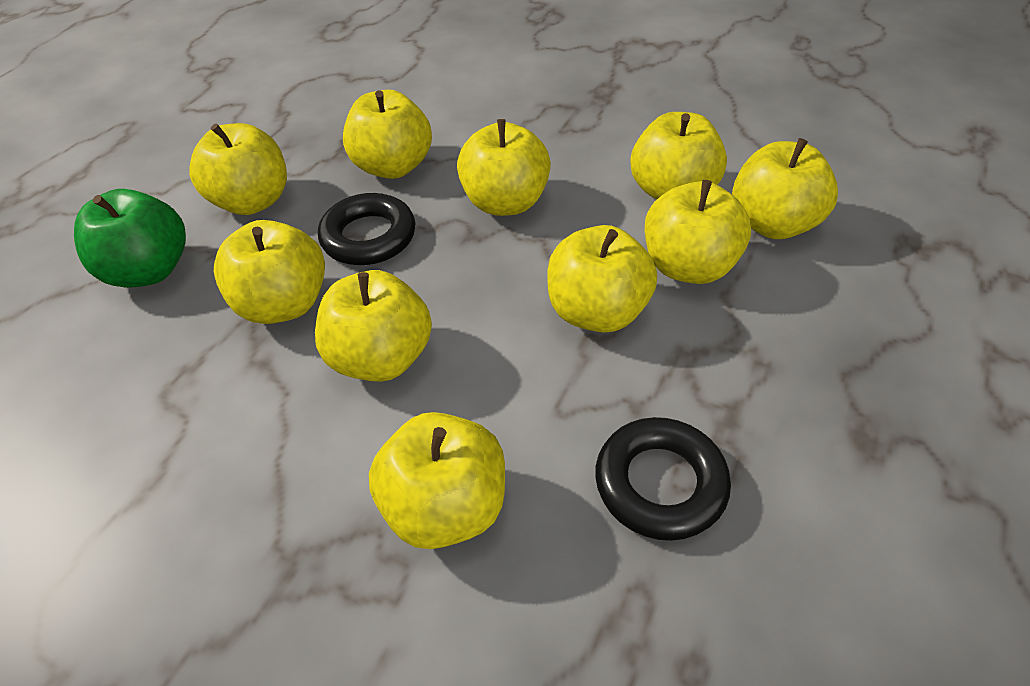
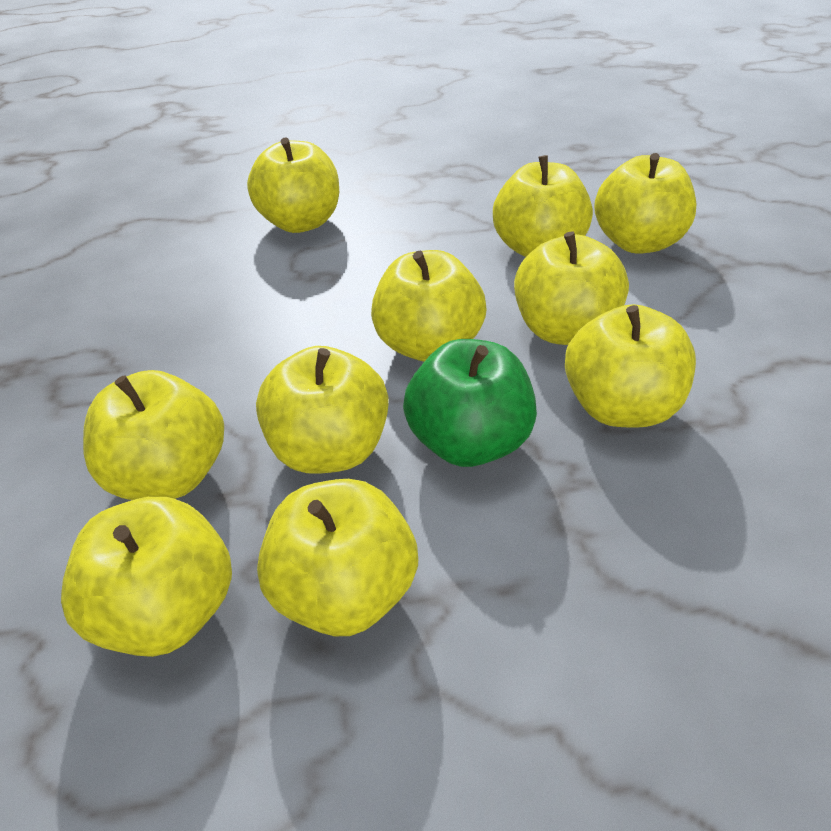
black ring: 2 -> 0

